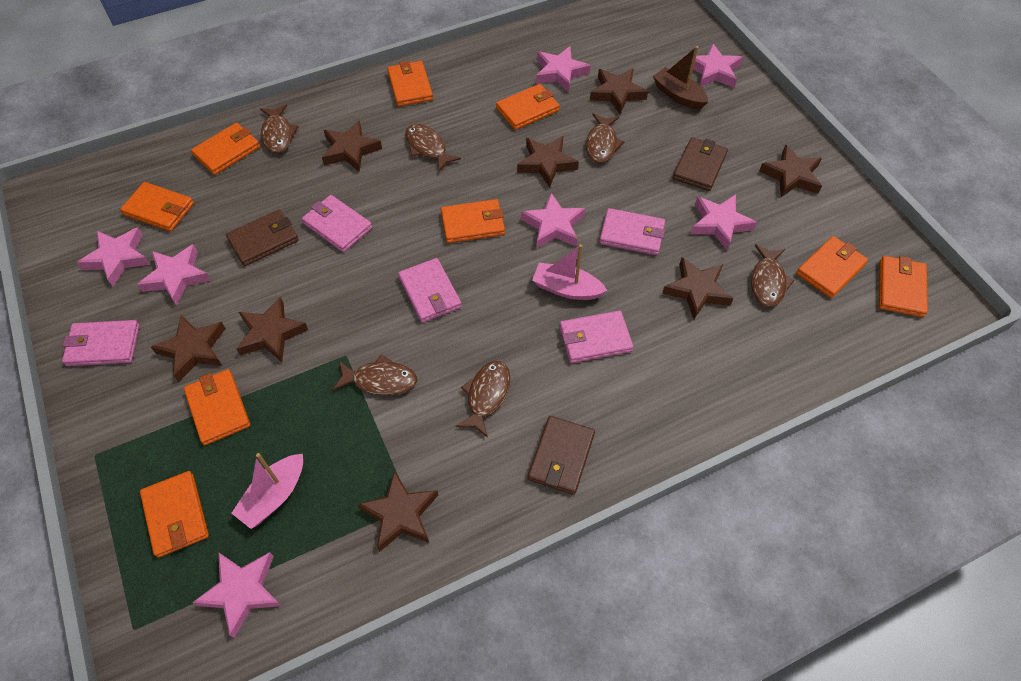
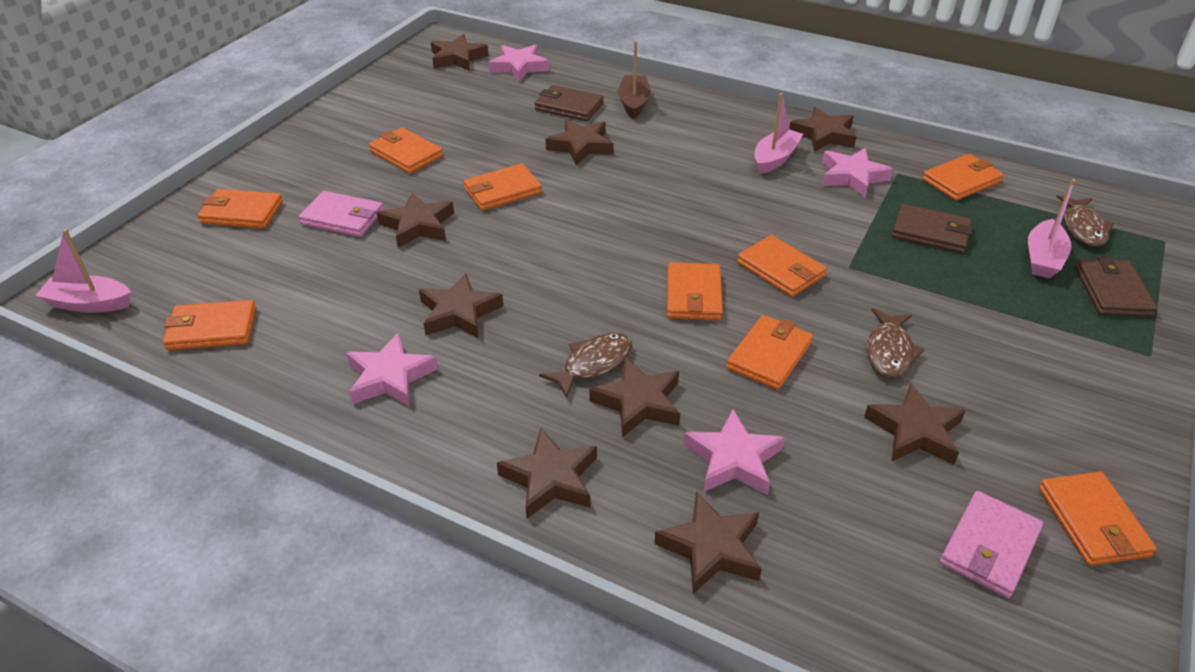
brown fish: 6 -> 3
brown star: 8 -> 9
pink boat: 2 -> 3
pink star: 7 -> 4
pink wallet: 5 -> 2

